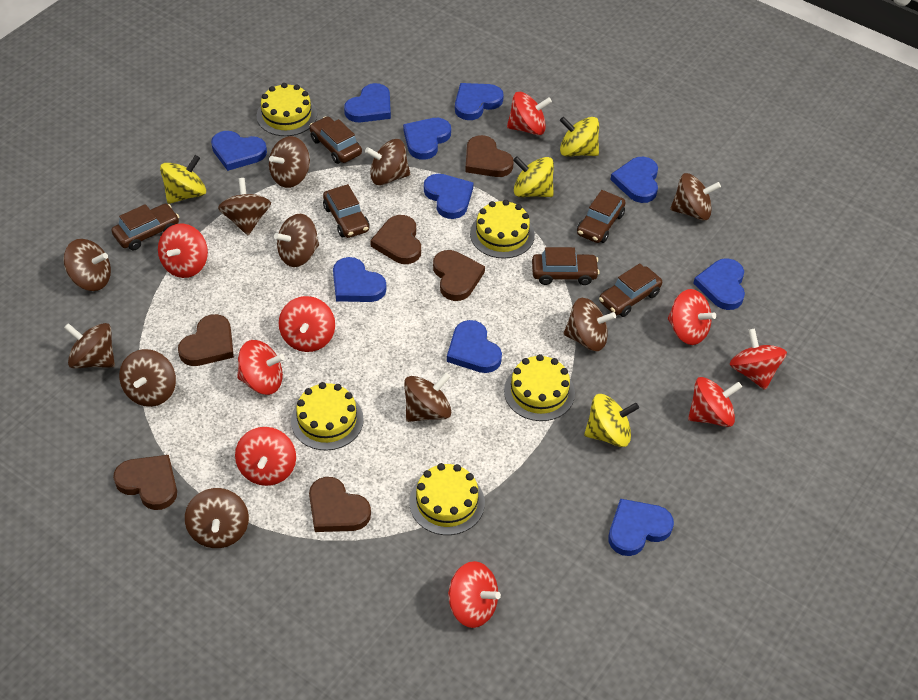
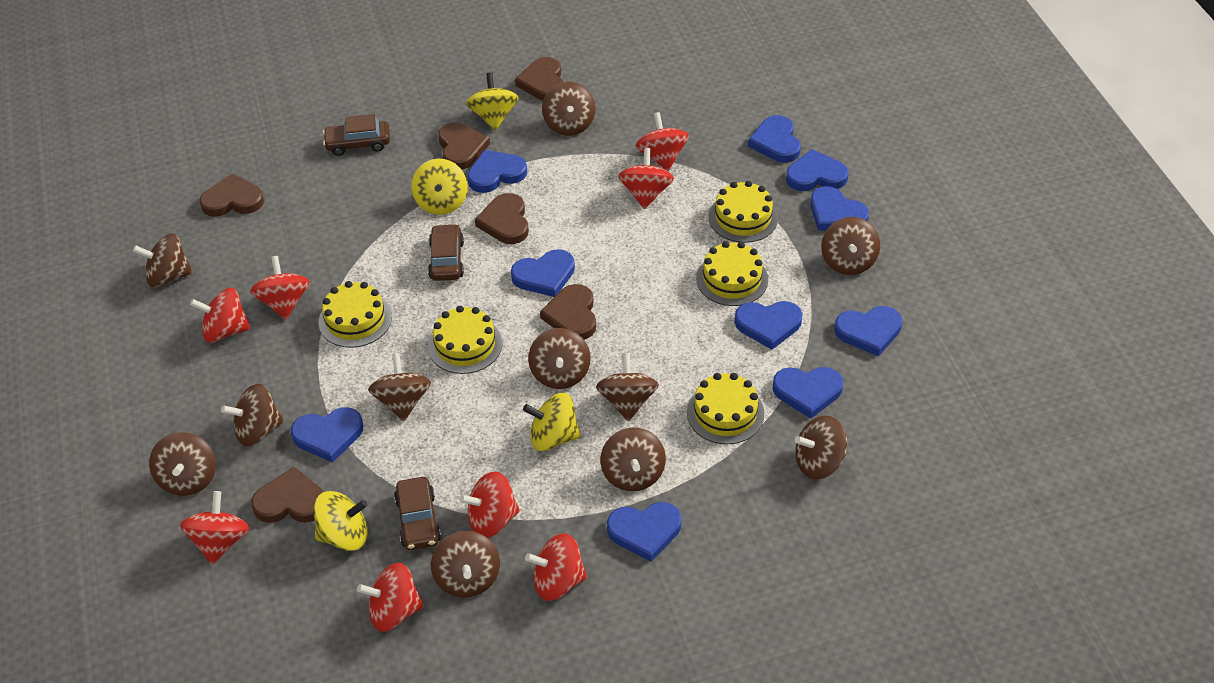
brown car: 6 -> 3
red spinning top: 9 -> 8

